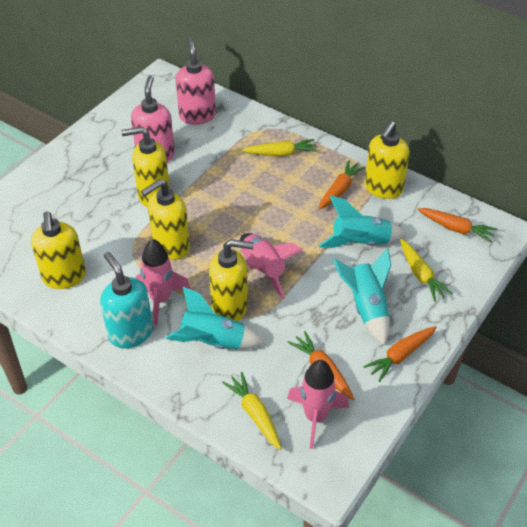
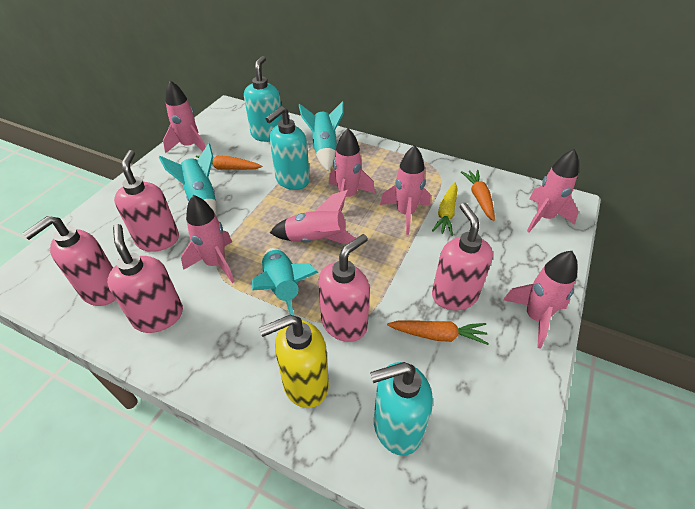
orange carrot: 4 -> 3
pink rocket: 3 -> 7
pink soap dispenser: 2 -> 5
turquoise soap dispenser: 1 -> 3
yellow carrot: 3 -> 1
yellow soap dispenser: 5 -> 1

